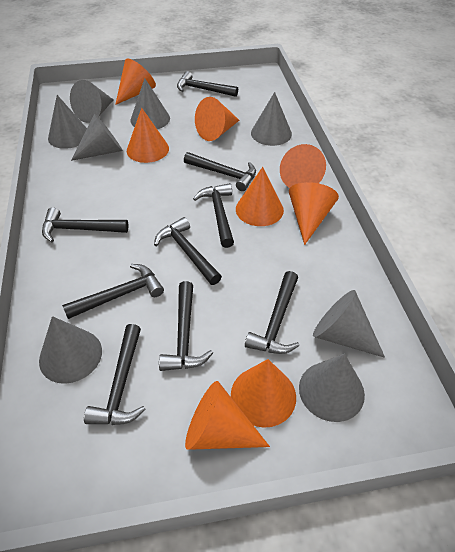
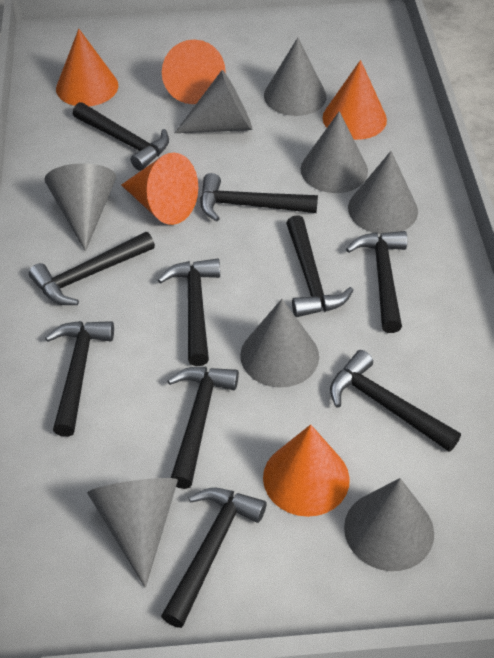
black hammer: 9 -> 10
orange cone: 8 -> 5

